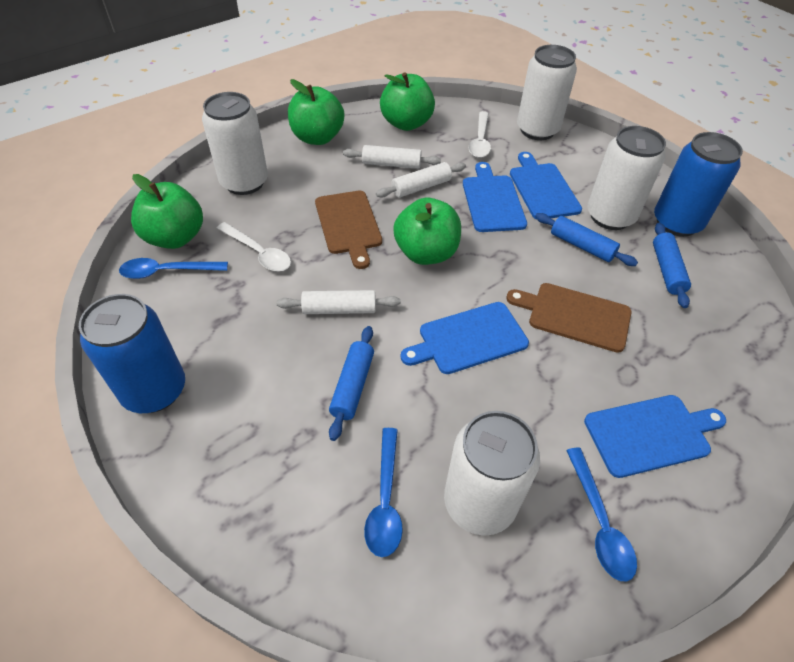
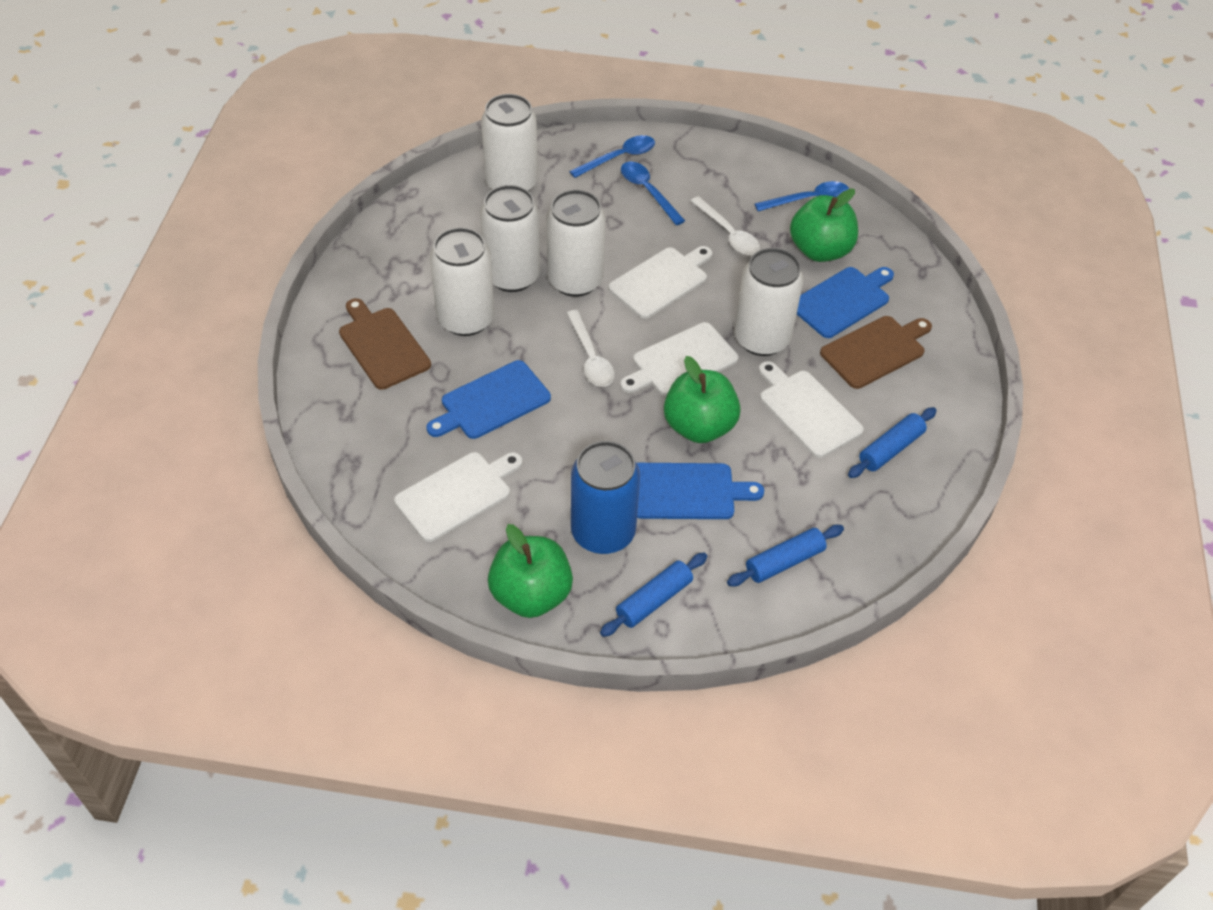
blue can: 2 -> 1
blue cutting board: 4 -> 3
green apple: 4 -> 3
white can: 4 -> 5
white cutting board: 0 -> 4
white rolling pin: 3 -> 0

